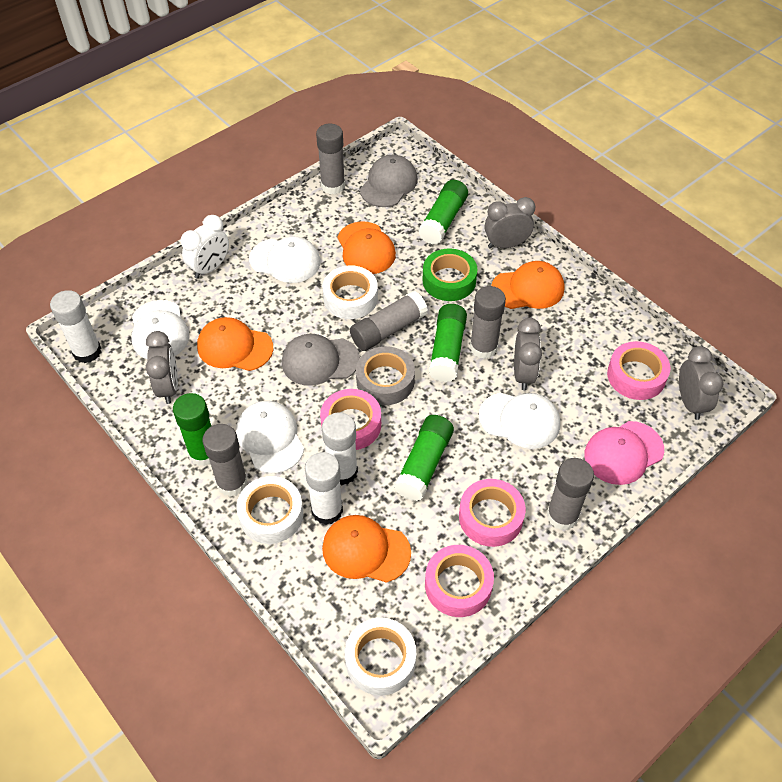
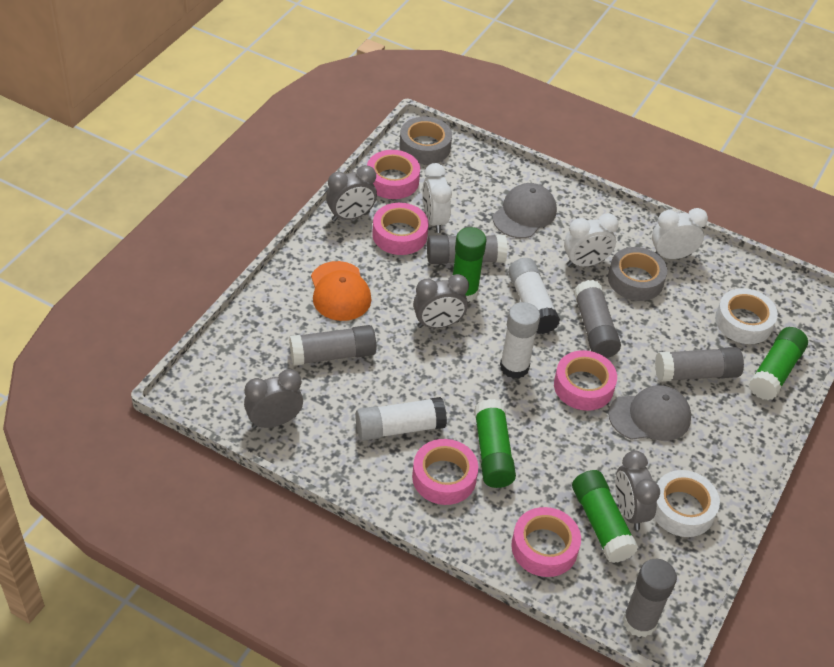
green tape: 1 -> 0
grey tape: 1 -> 2
orange cap: 4 -> 1
pink cap: 1 -> 0
pink tape: 4 -> 5
white cap: 4 -> 0
white clock: 1 -> 3
white tape: 3 -> 2

